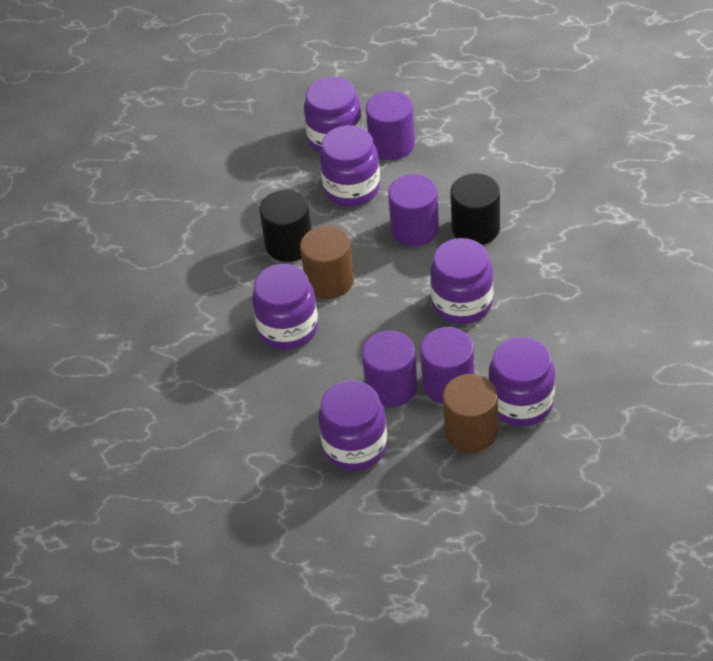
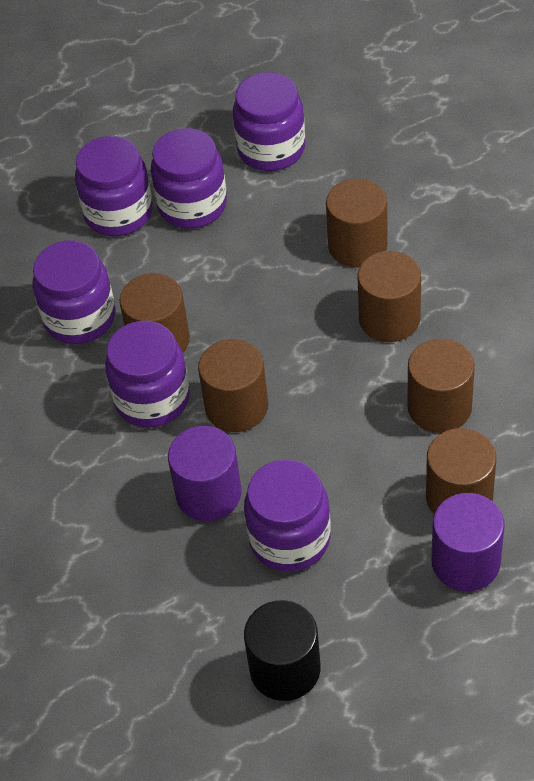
black cylinder: 2 -> 1
brown cylinder: 2 -> 6
purple cylinder: 4 -> 2

